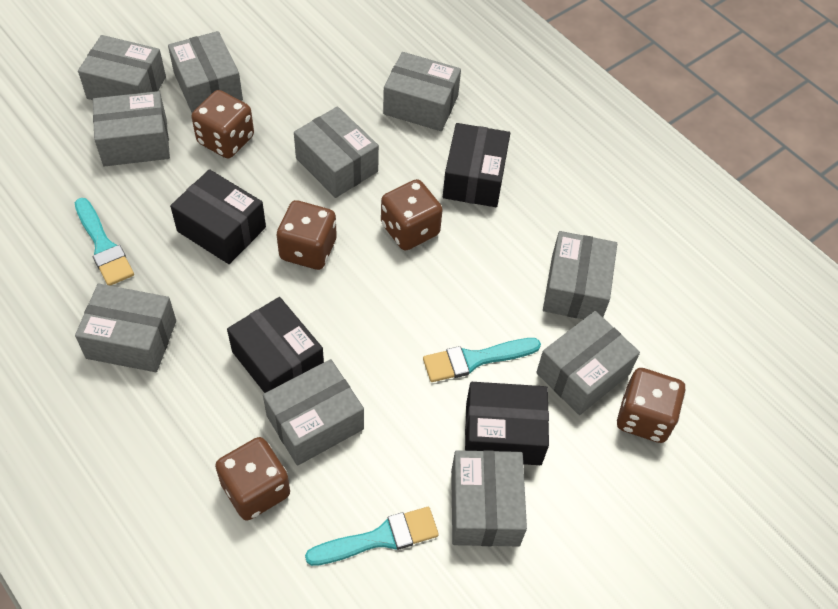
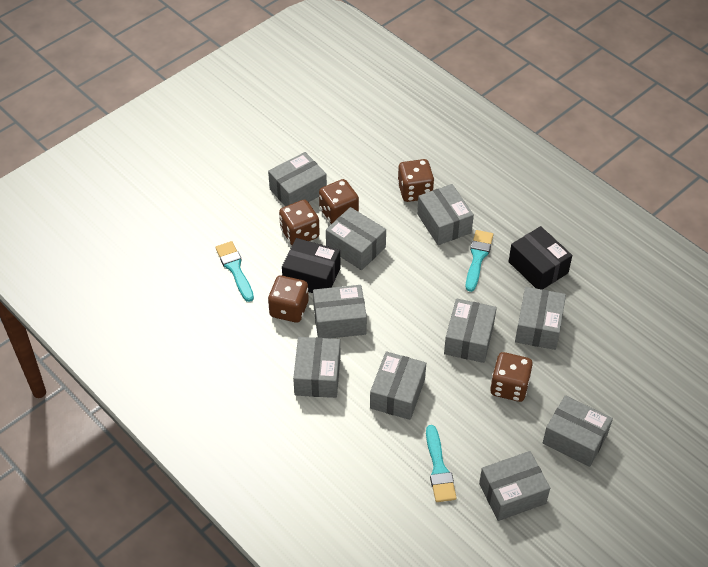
black box: 4 -> 2

